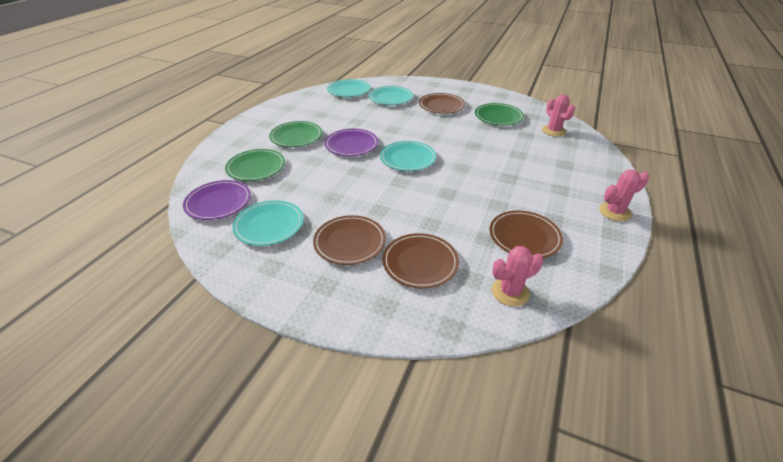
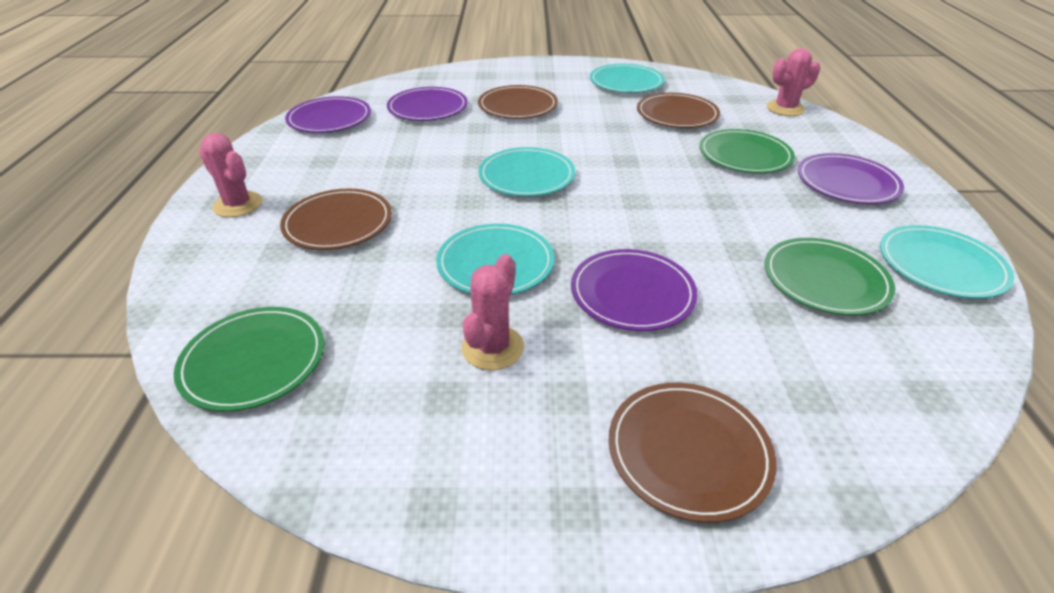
purple plate: 2 -> 4

